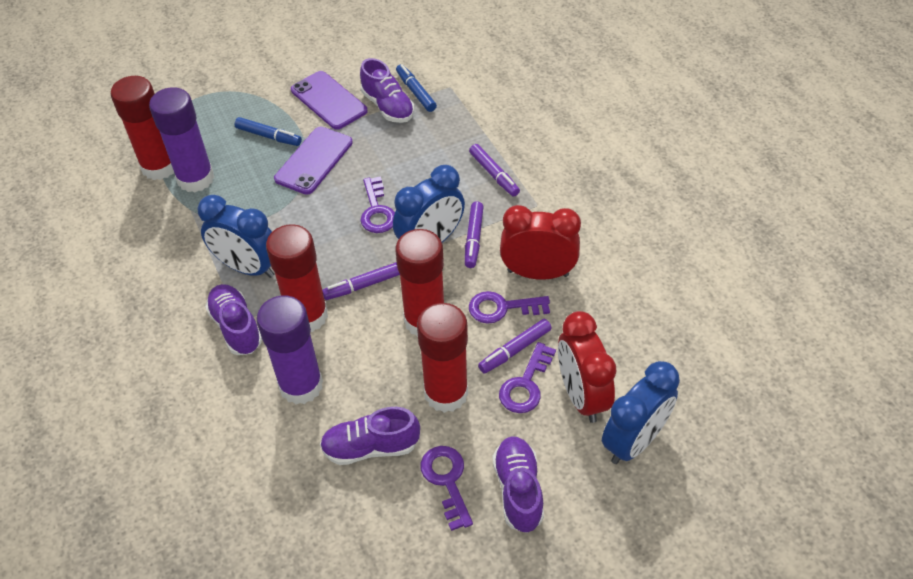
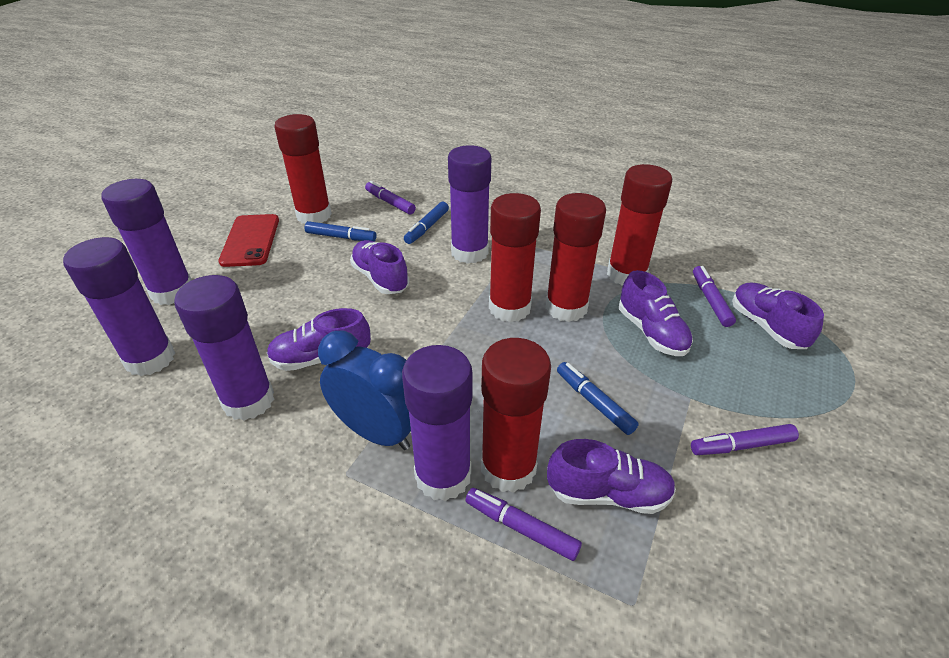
blue clock: 3 -> 1
blue marker: 2 -> 3
purple glue stick: 2 -> 5
purple key: 4 -> 0
purple phone: 2 -> 0
purple shoe: 4 -> 5
red clock: 2 -> 0
red glue stick: 4 -> 5
red phone: 0 -> 1

